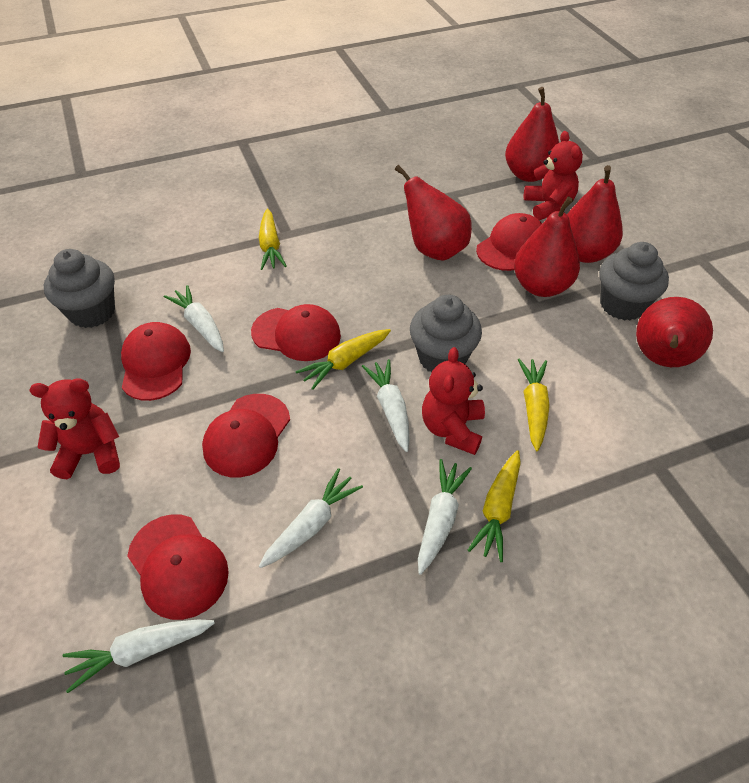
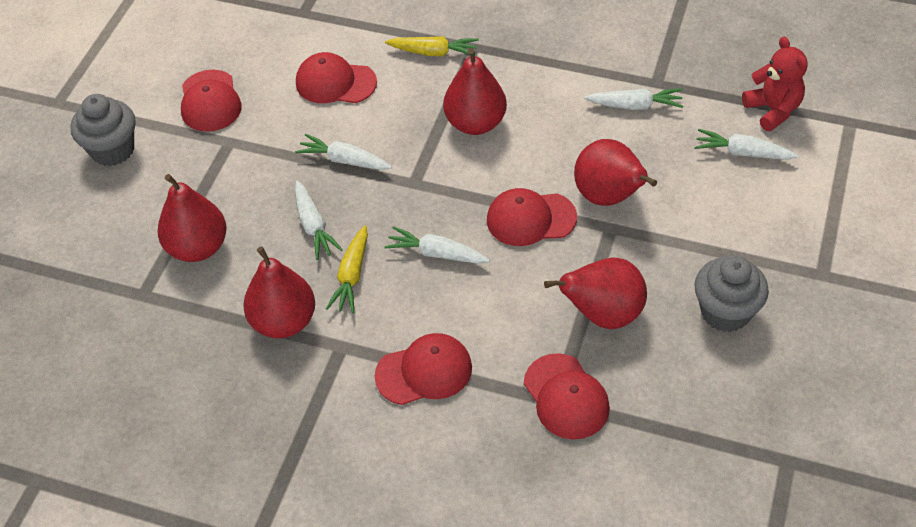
grey cupcake: 3 -> 2
red teddy bear: 3 -> 1
yellow carrot: 4 -> 2

